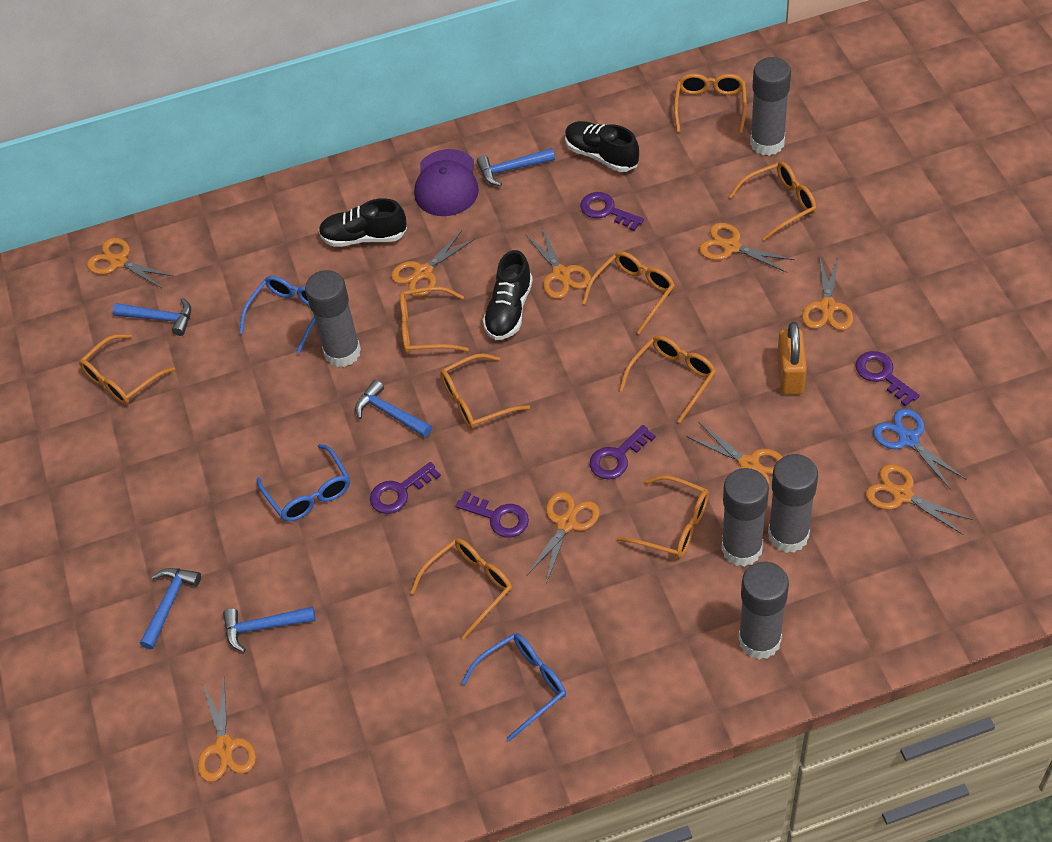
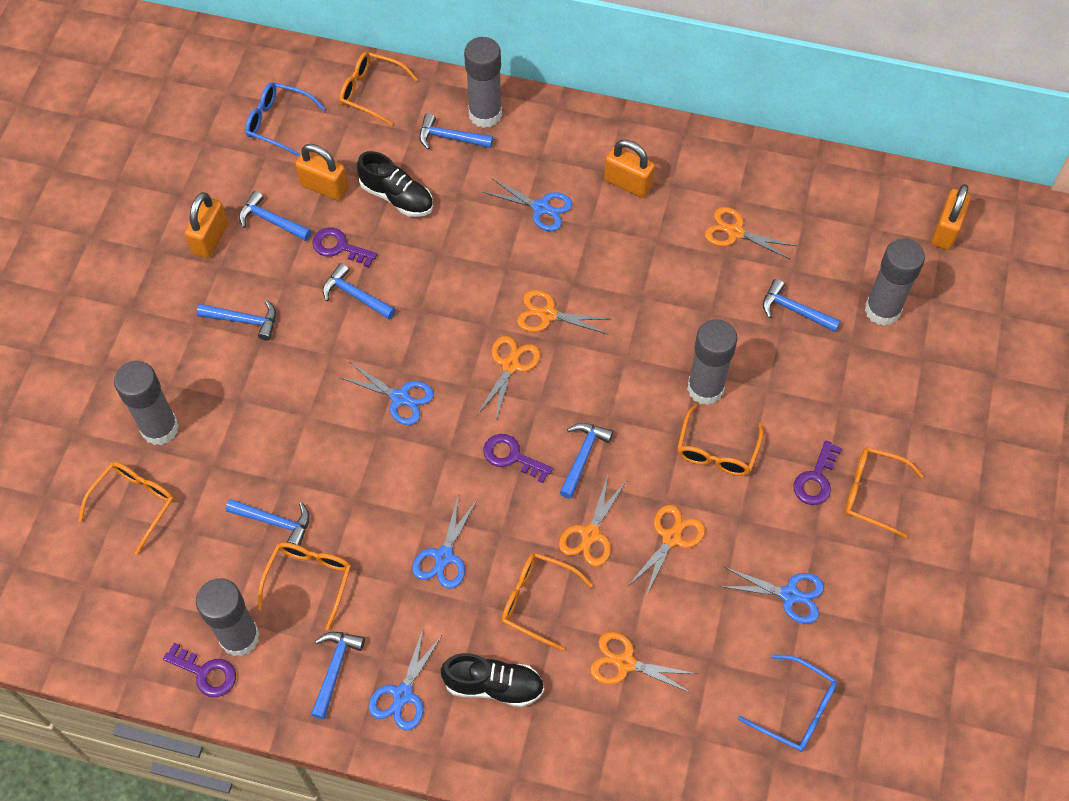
black shoe: 3 -> 2
blue glasses: 3 -> 2
blue hammer: 5 -> 8
blue scissors: 1 -> 5
orange glasses: 9 -> 6
orange padlock: 1 -> 4
orange scissors: 9 -> 6
purple cap: 1 -> 0
purple key: 5 -> 4

